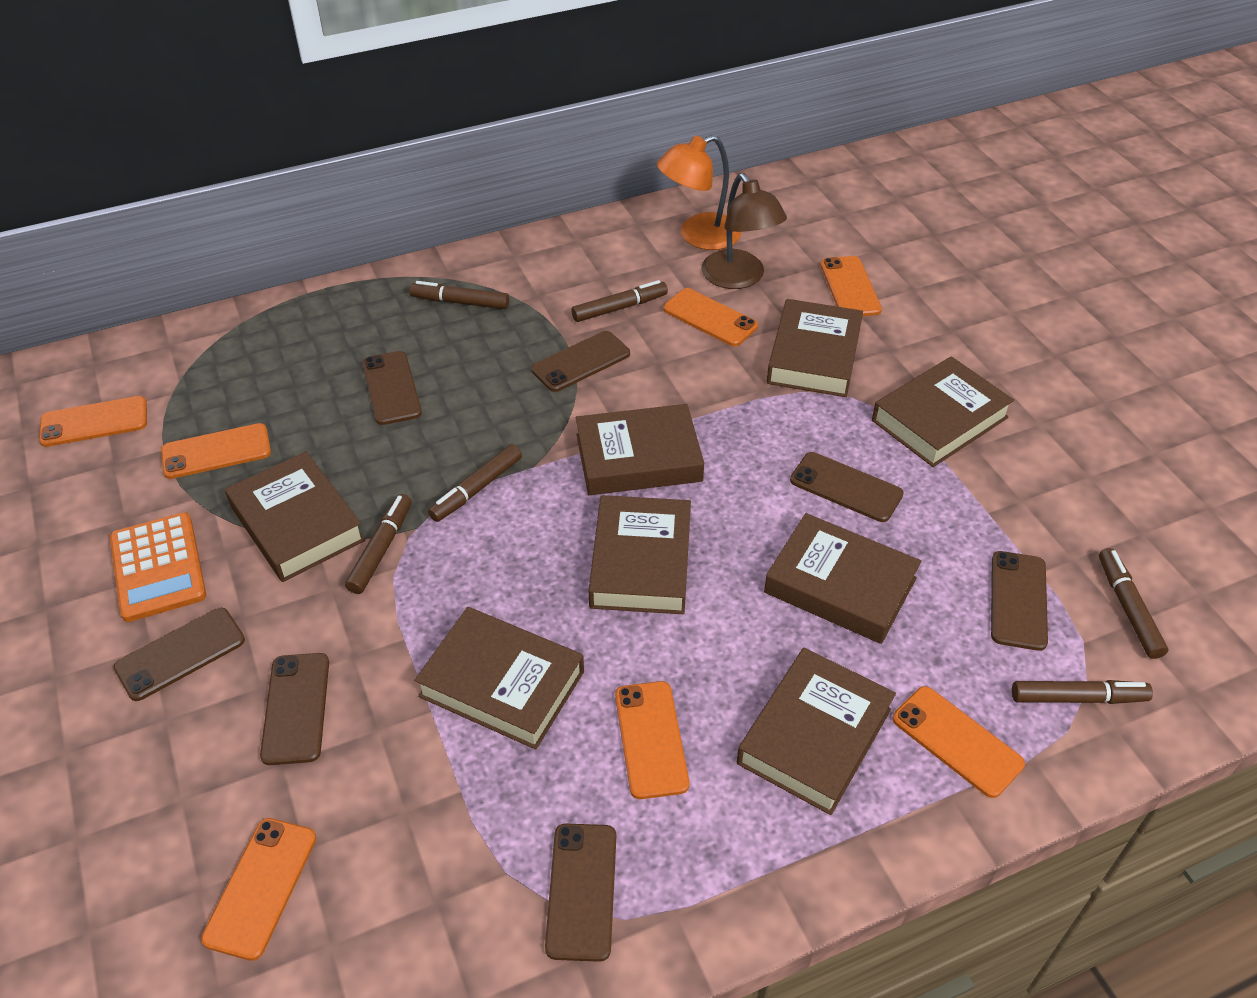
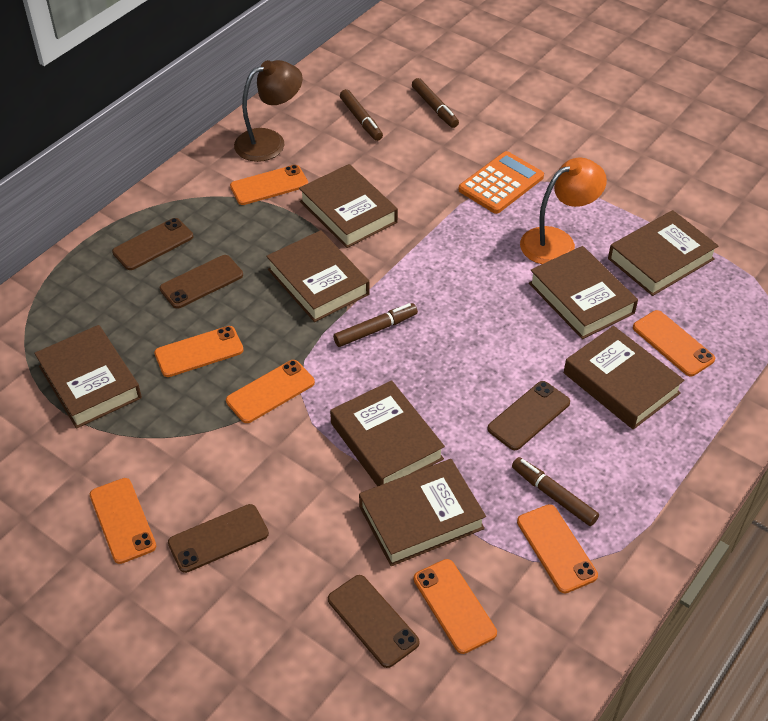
brown marker: 6 -> 4
brown phone: 7 -> 5

